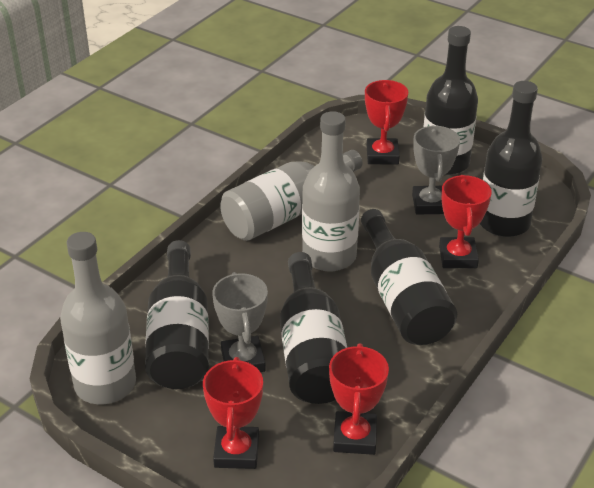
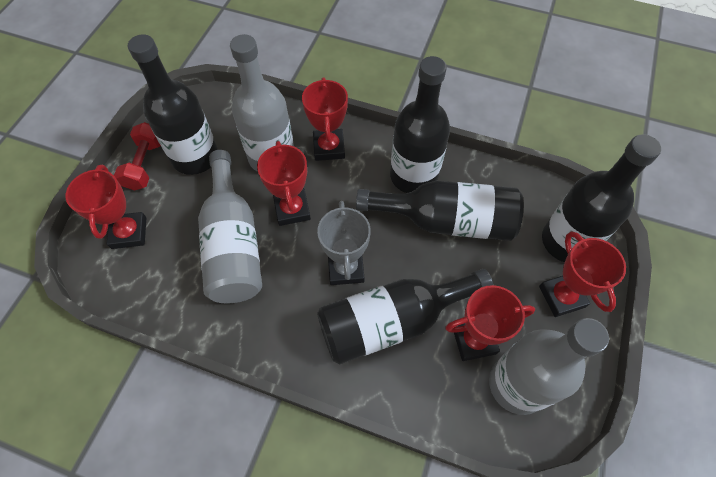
grey trophy: 2 -> 1
red dumbbell: 0 -> 1
red trophy: 4 -> 5

